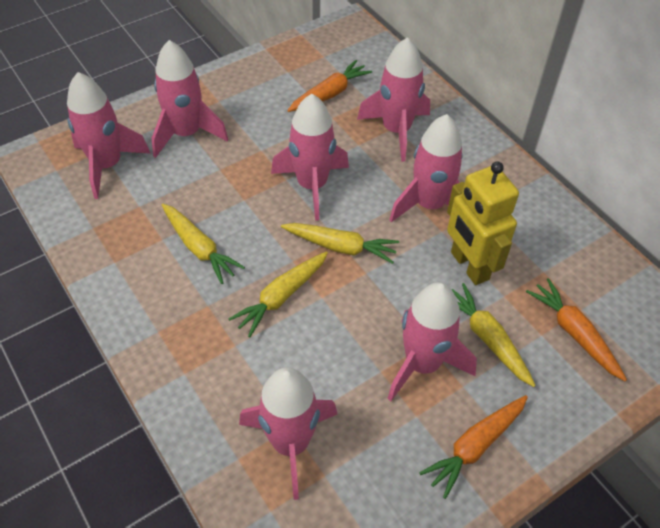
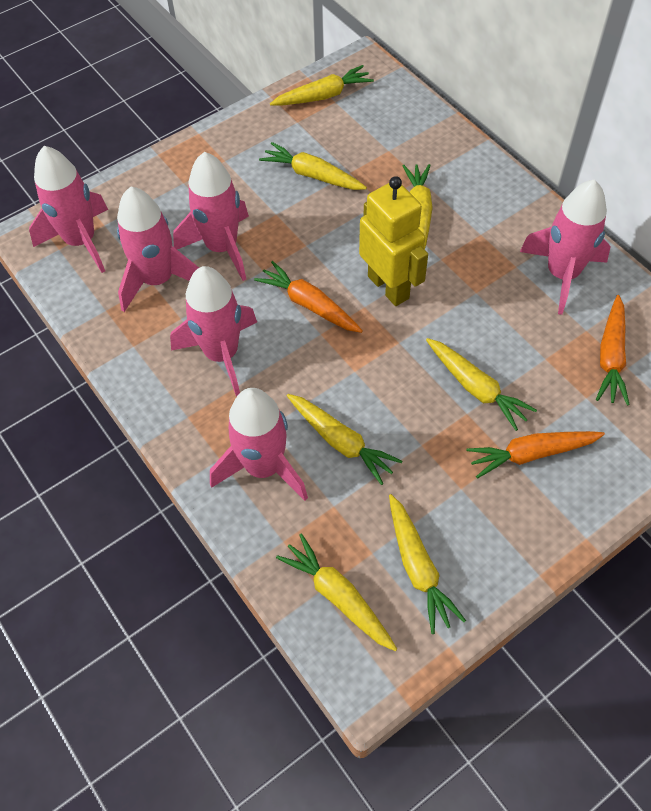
pink rocket: 7 -> 6
yellow carrot: 4 -> 7

